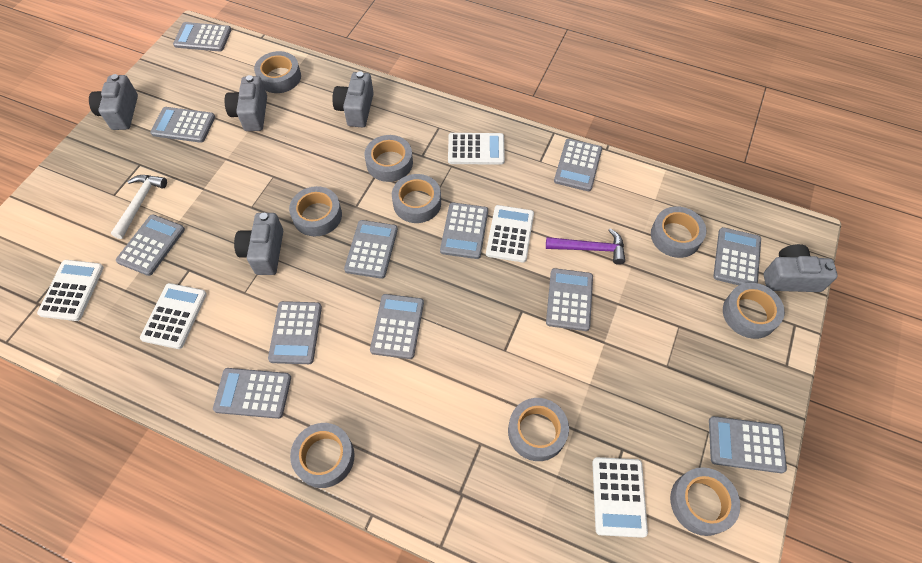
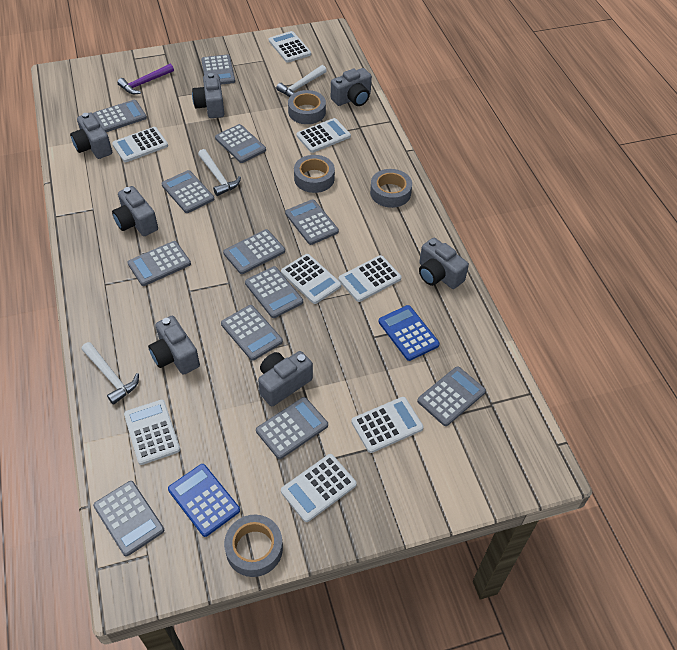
blue calculator: 0 -> 2
grey camera: 5 -> 7
grey tape: 9 -> 4
white calculator: 5 -> 8
white hammer: 1 -> 3

